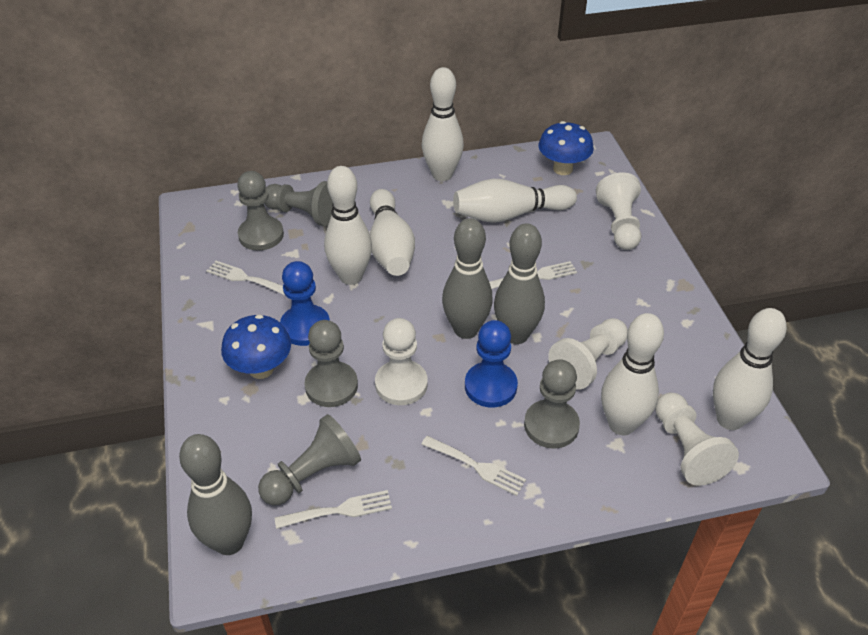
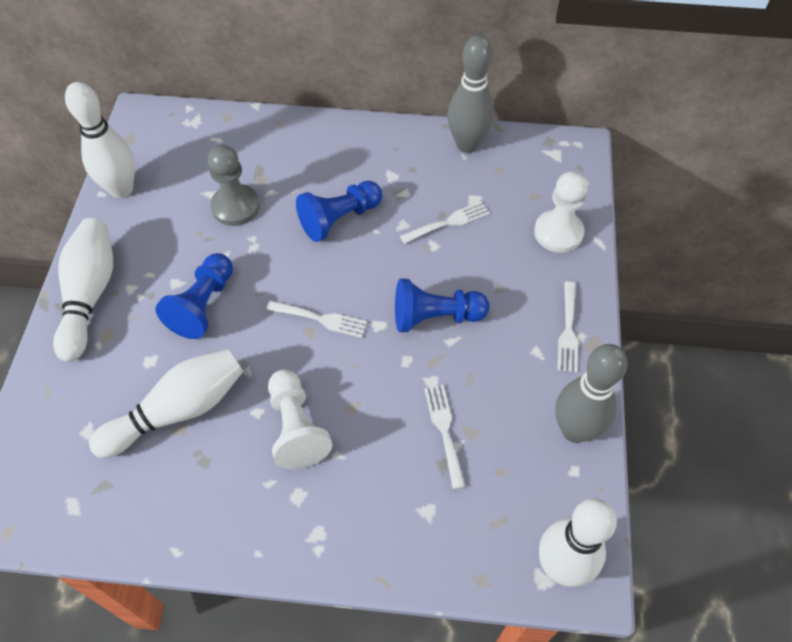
blue mushroom: 2 -> 0
blue pawn: 2 -> 3
grey bowling pin: 3 -> 2
grey pawn: 5 -> 1
white bowling pin: 6 -> 4
white pawn: 4 -> 2

